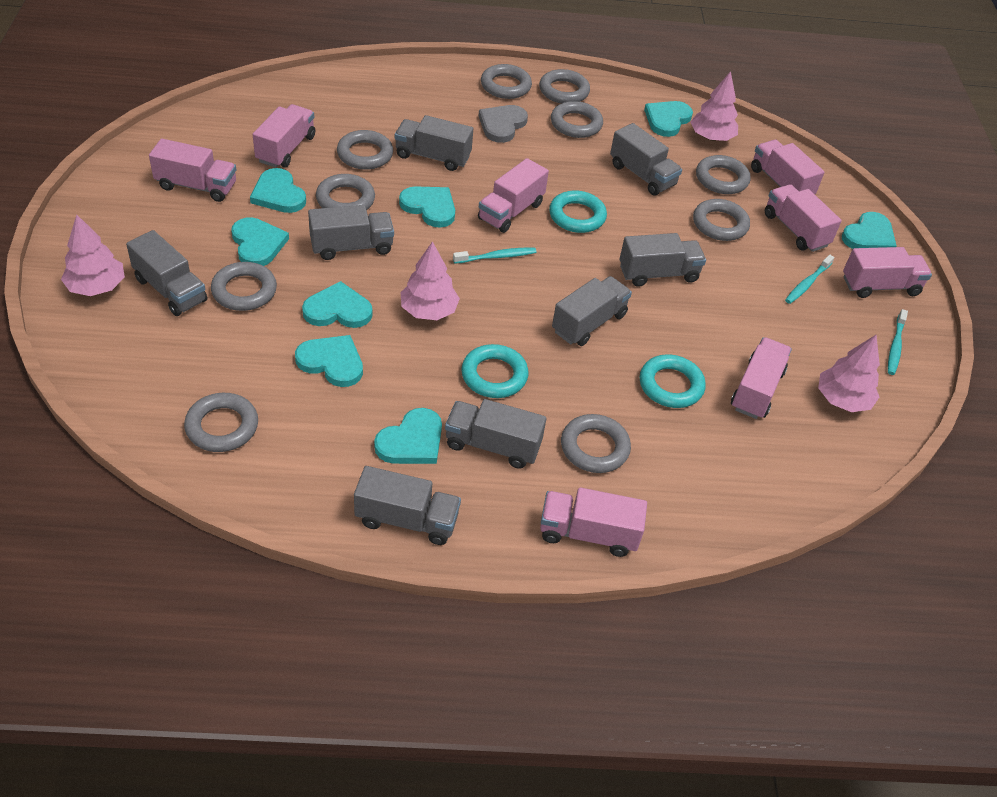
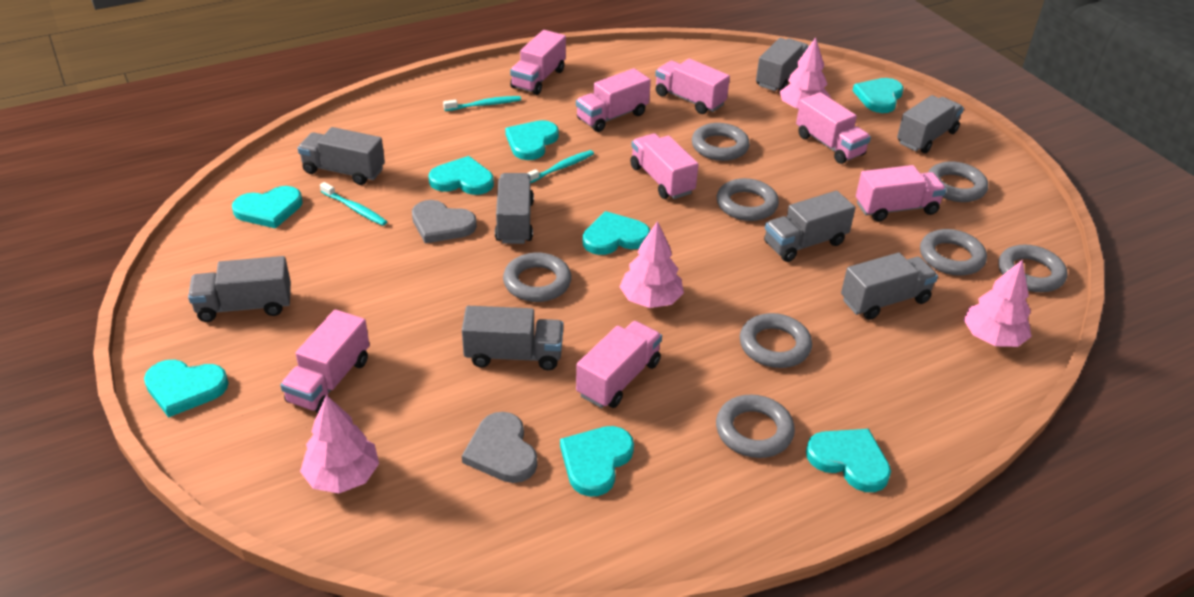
grey heart: 1 -> 2
grey ring: 10 -> 8
turquoise ring: 3 -> 0

